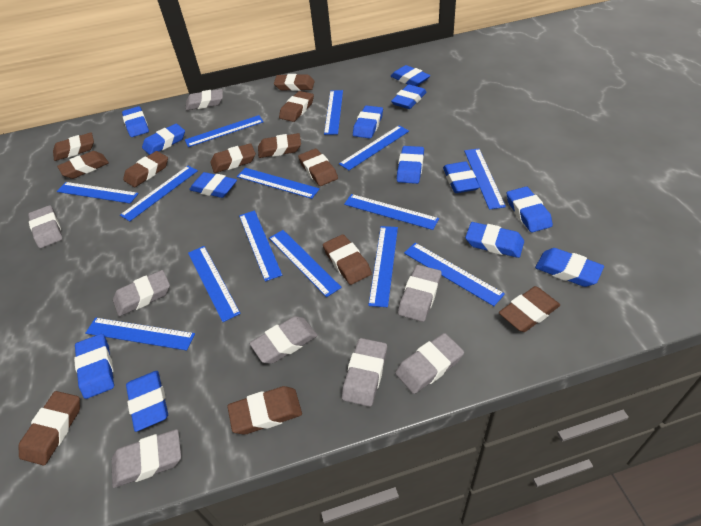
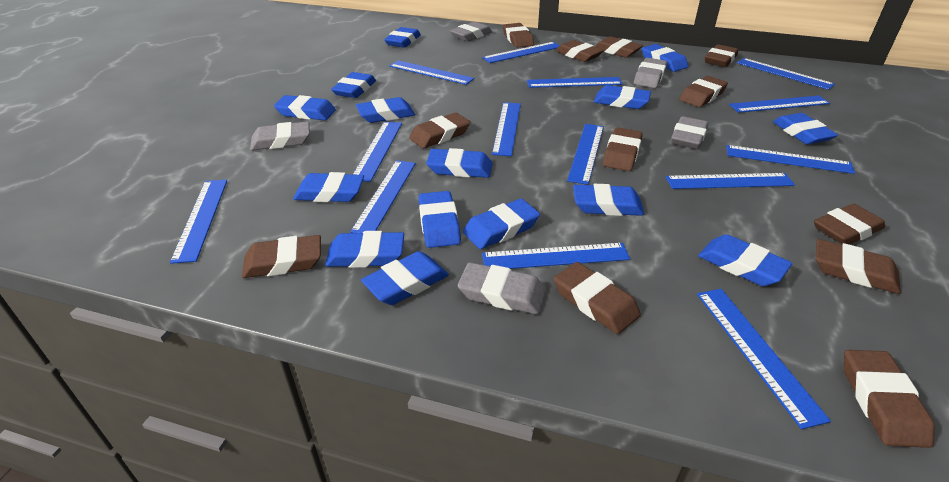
blue eraser: 13 -> 15
grey eraser: 8 -> 5

